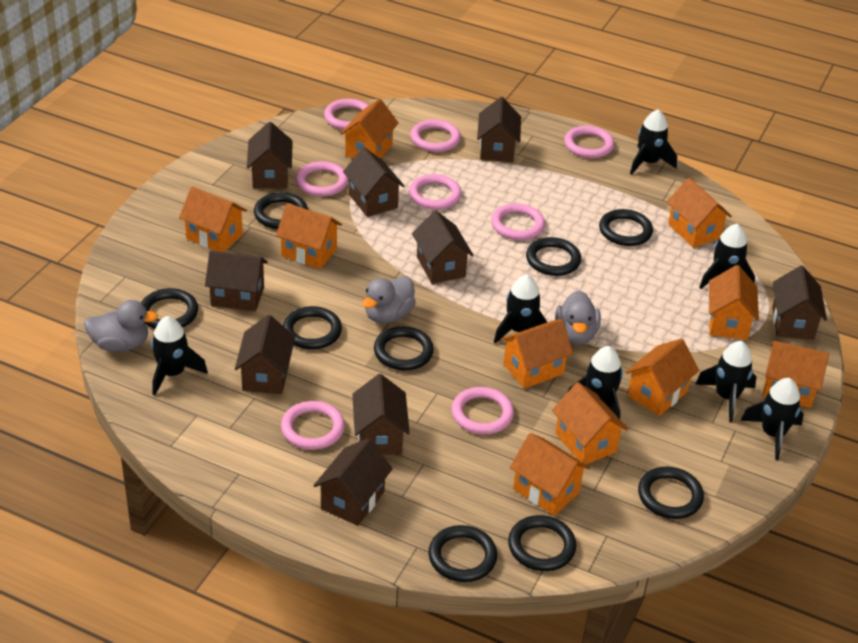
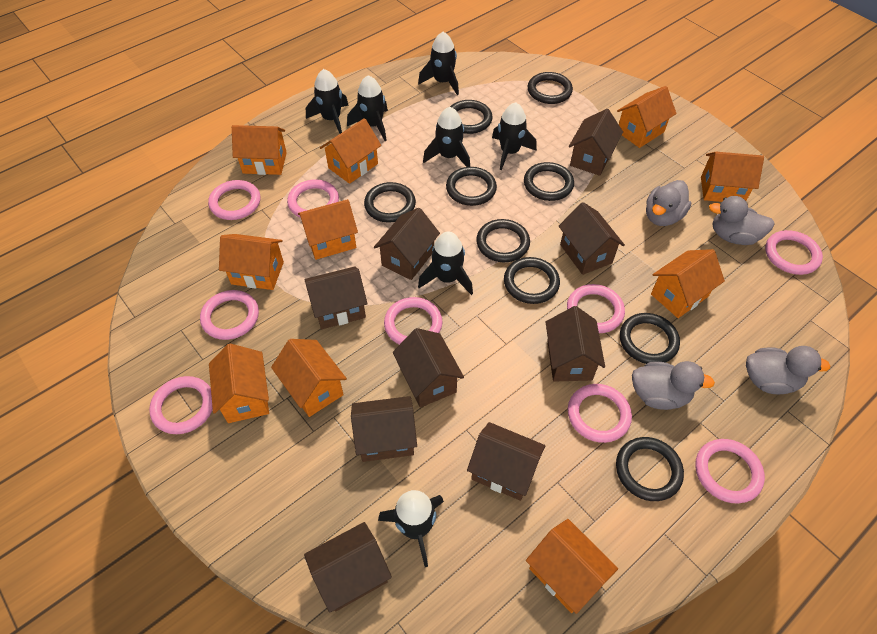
grey duck: 3 -> 4
pink ring: 8 -> 9

